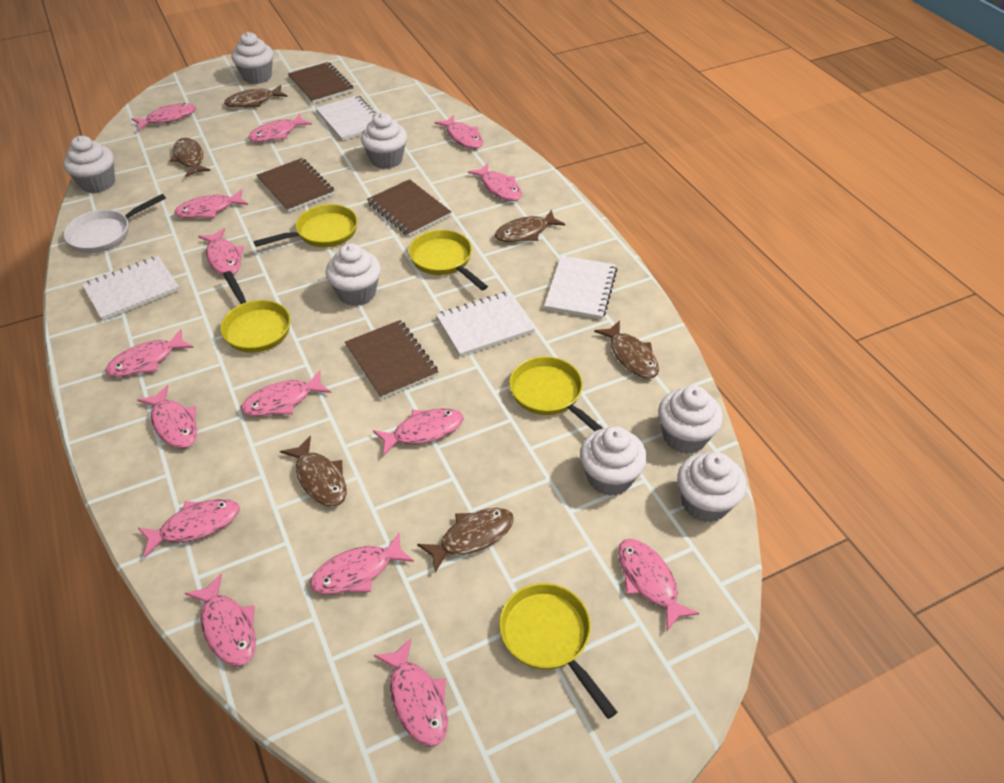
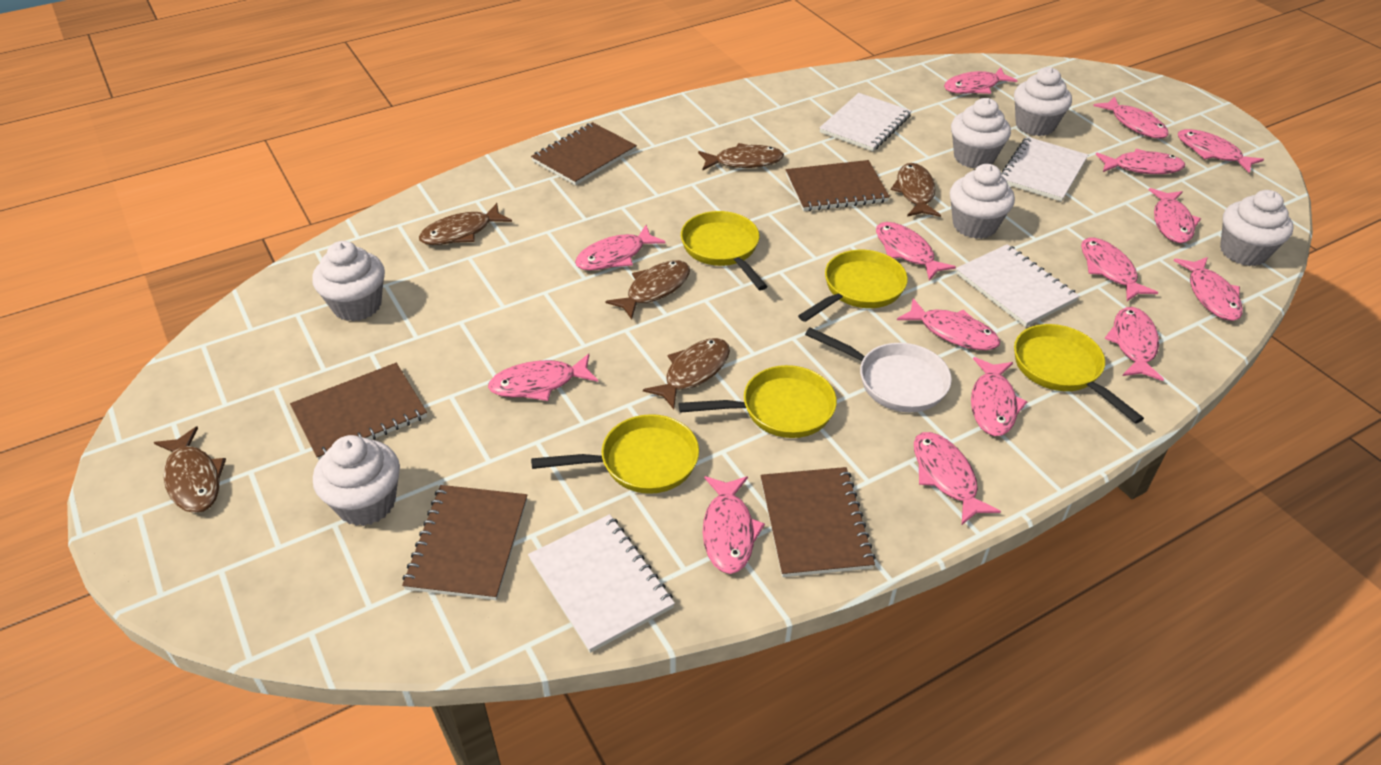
brown notebook: 4 -> 5
white cupcake: 7 -> 6

